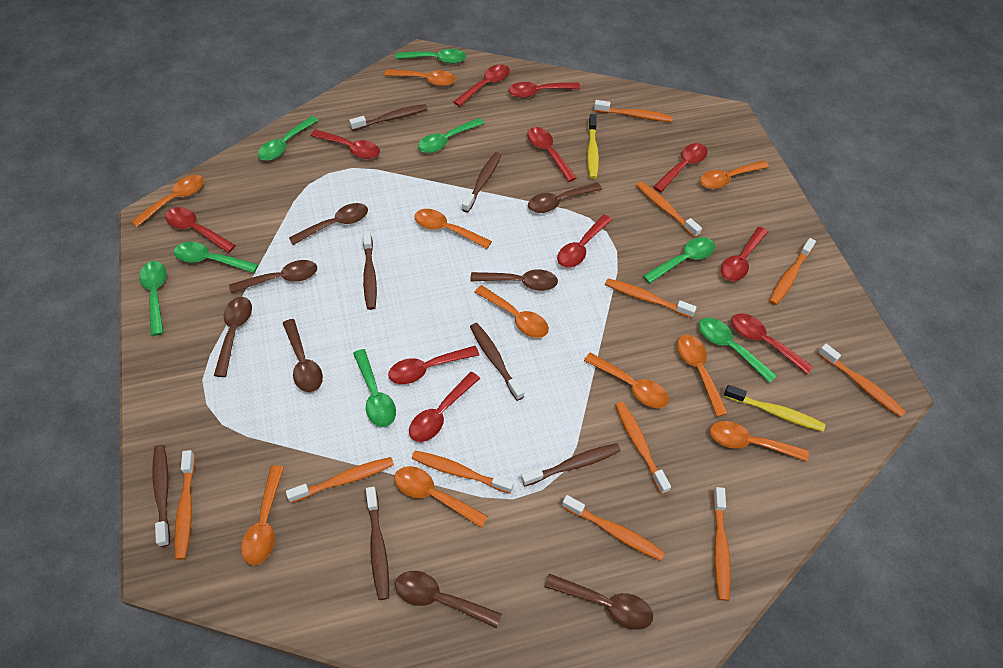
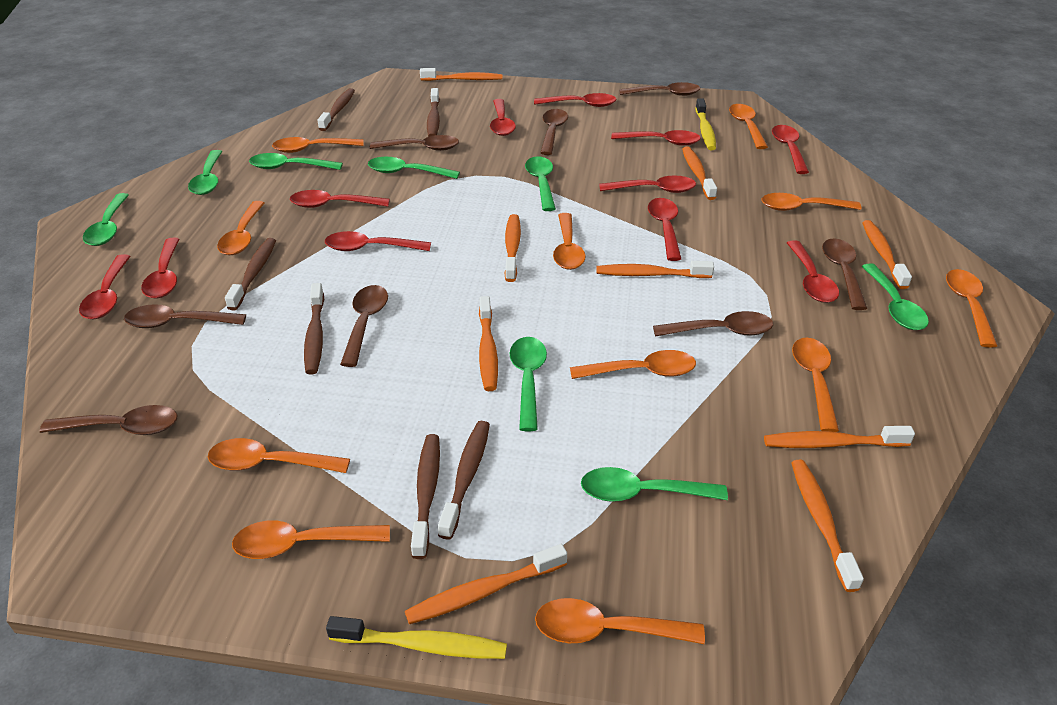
brown toothbrush: 7 -> 6
orange spoon: 10 -> 11
orange toothbrush: 11 -> 9

